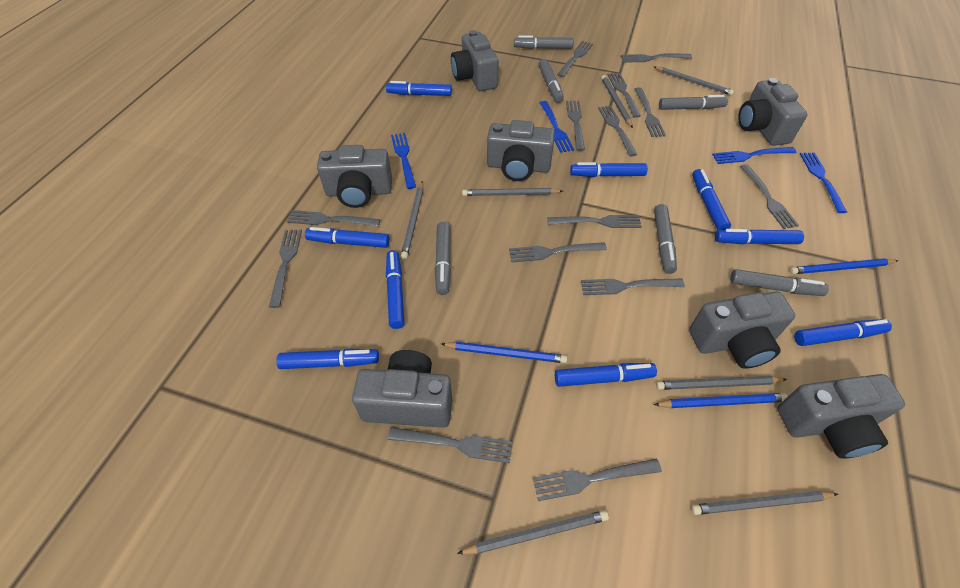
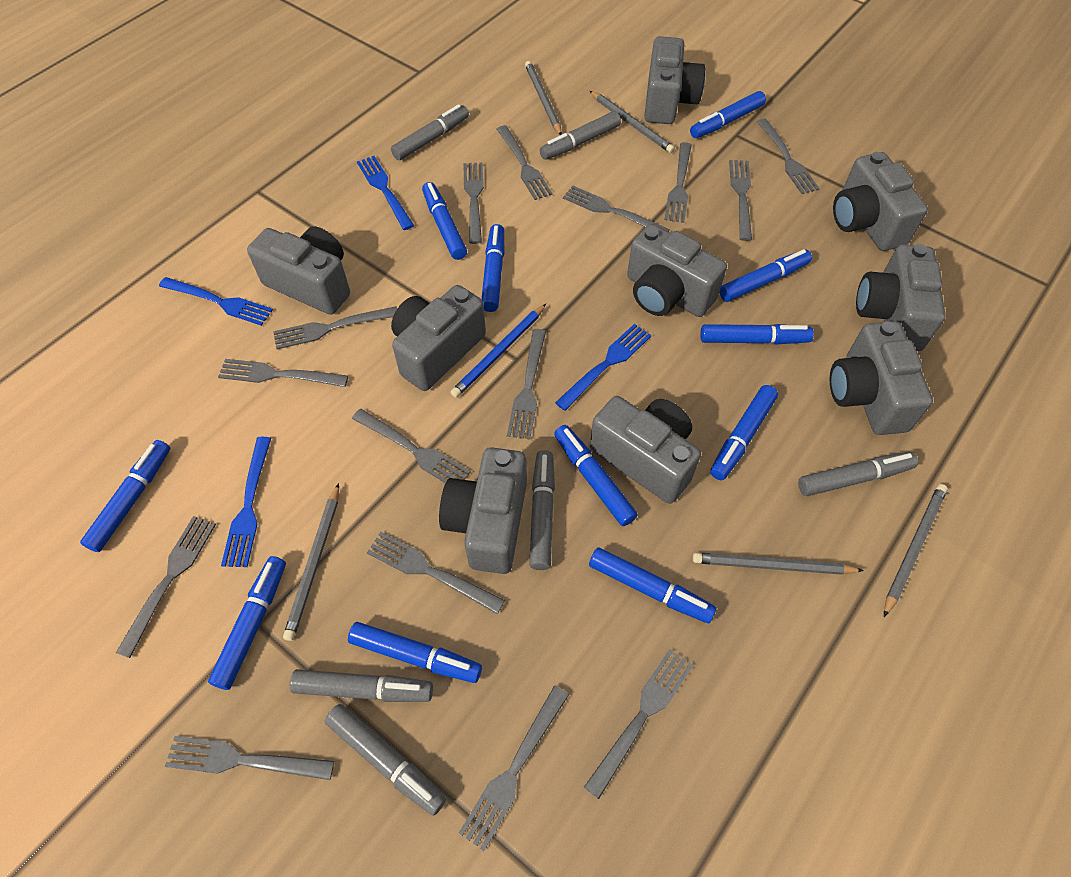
blue marker: 9 -> 11
blue pencil: 3 -> 1
grey camera: 7 -> 9
grey fork: 14 -> 15
grey pencil: 7 -> 5

